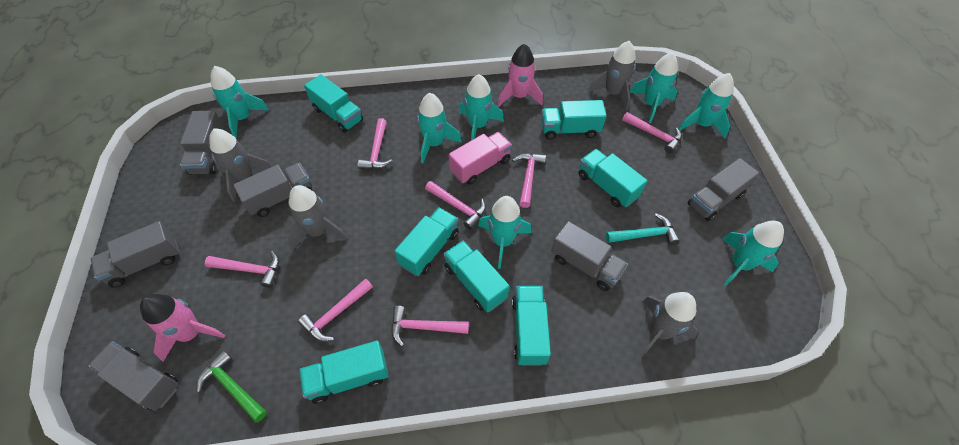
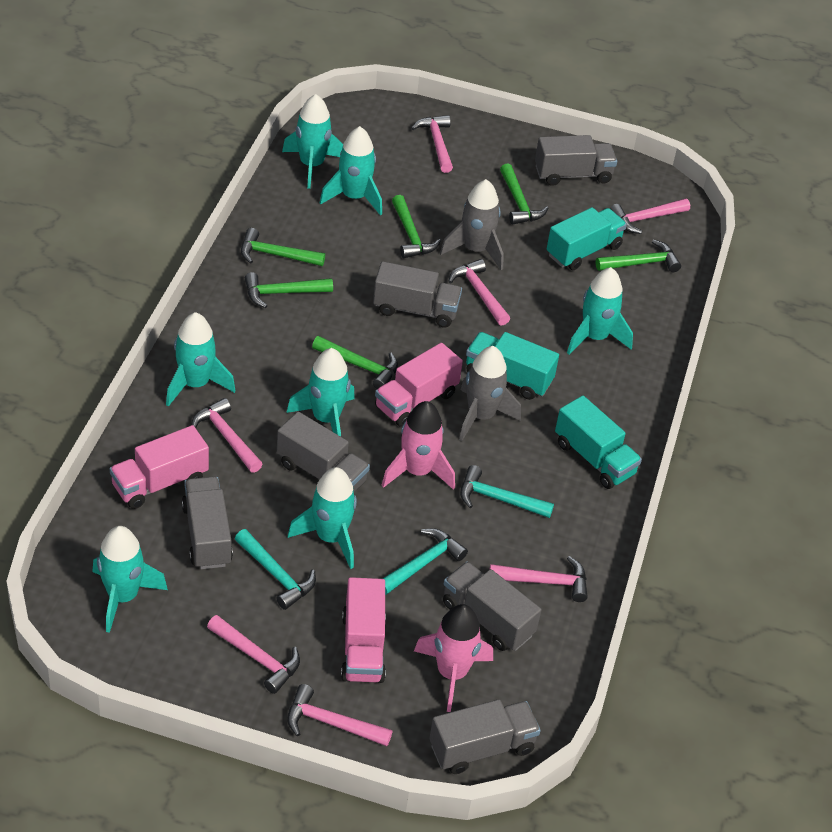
green hammer: 1 -> 6
grey rocket: 4 -> 2
pink truck: 1 -> 3
turquoise hammer: 1 -> 3
turquoise truck: 7 -> 3

